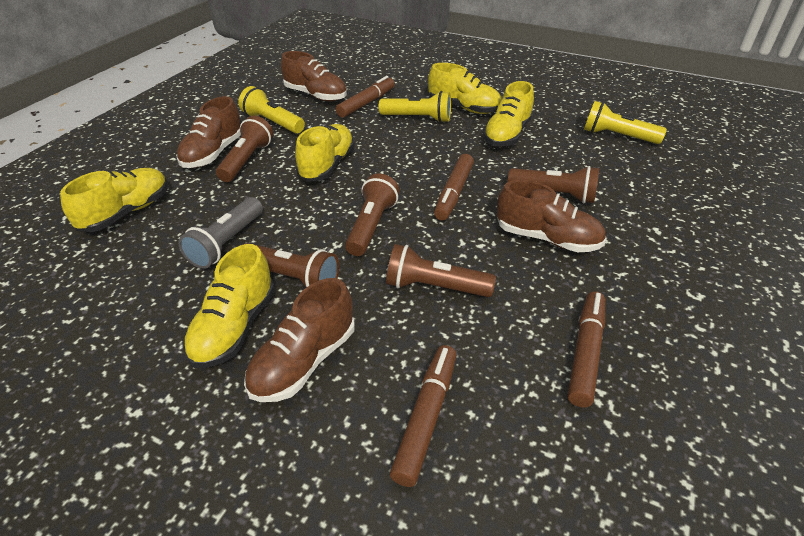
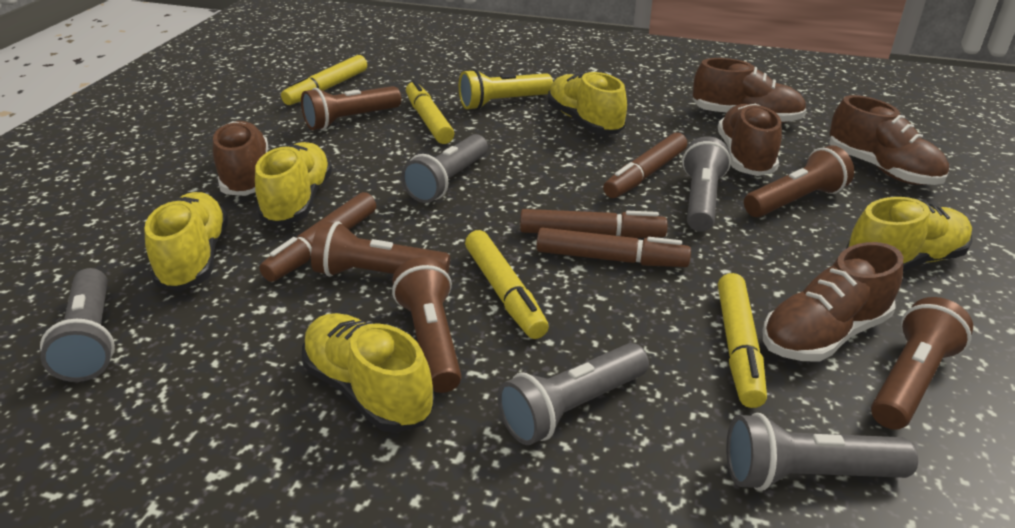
brown shoe: 4 -> 5
grey flashlight: 1 -> 5
yellow flashlight: 3 -> 1
yellow marker: 0 -> 4

